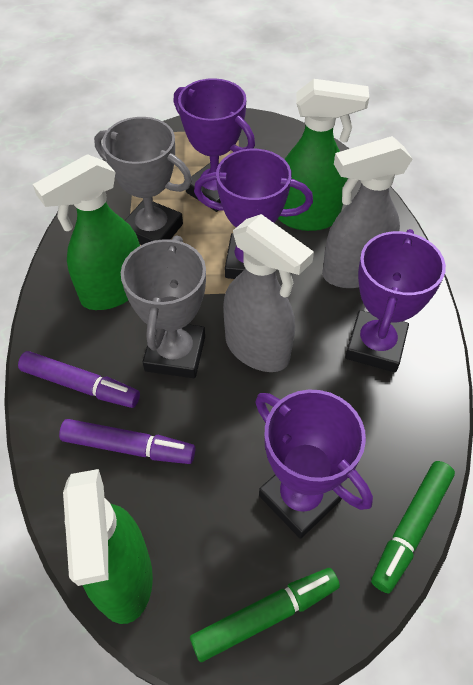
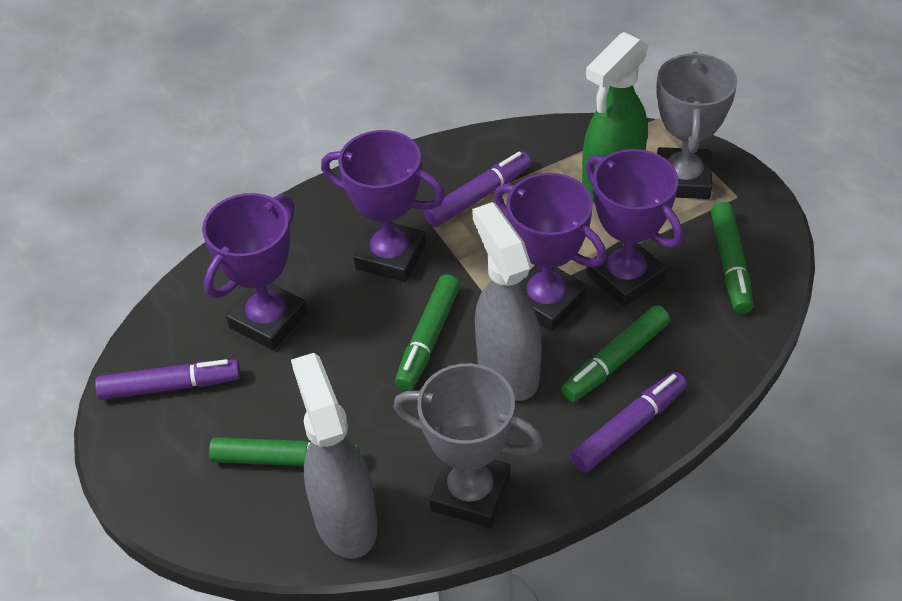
green marker: 2 -> 4
green spray bottle: 3 -> 1
purple marker: 2 -> 3

